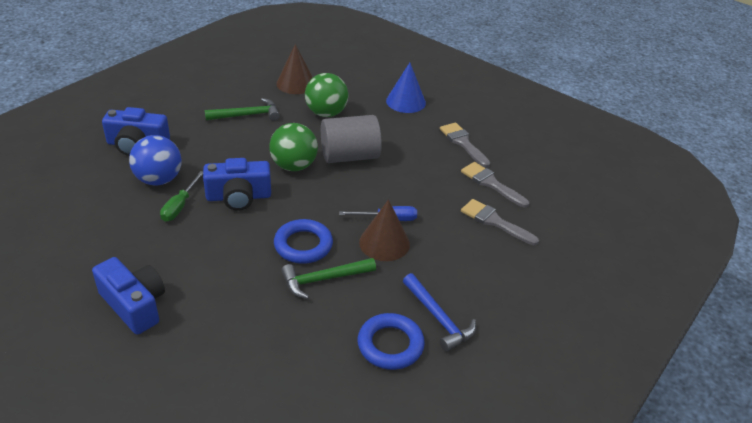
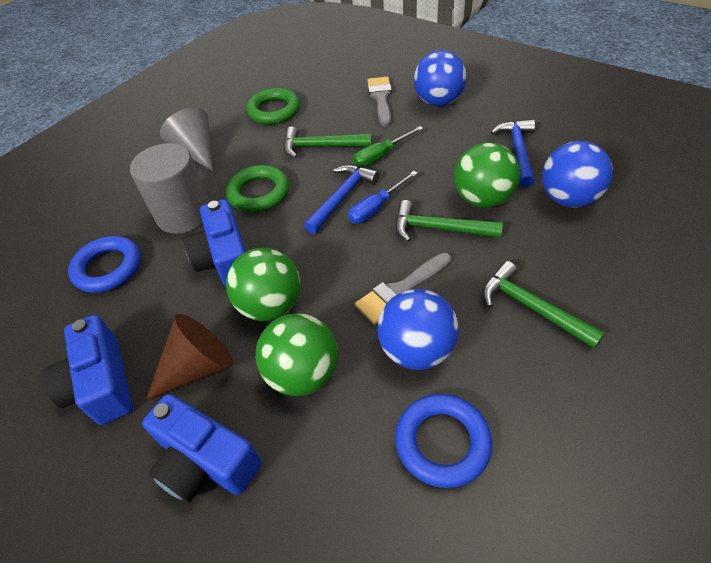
blue ball: 1 -> 3
blue cone: 1 -> 0
blue hammer: 1 -> 2
brown cone: 2 -> 1
green ball: 2 -> 3
green hammer: 2 -> 3
green ring: 0 -> 2
grey brush: 3 -> 2
grey cone: 0 -> 1

